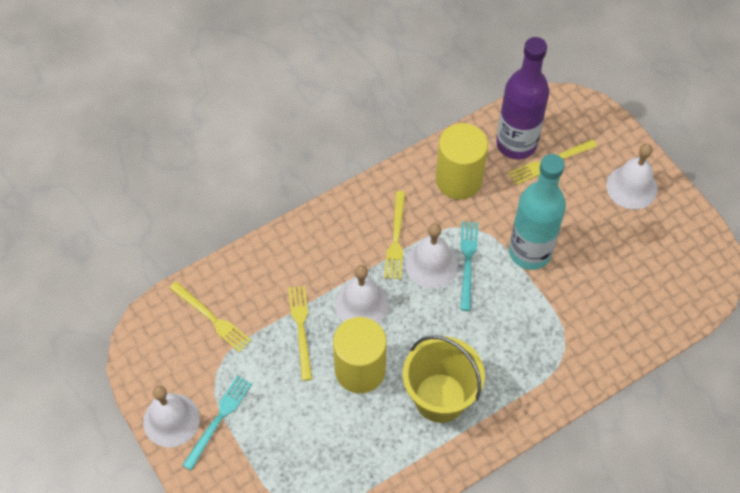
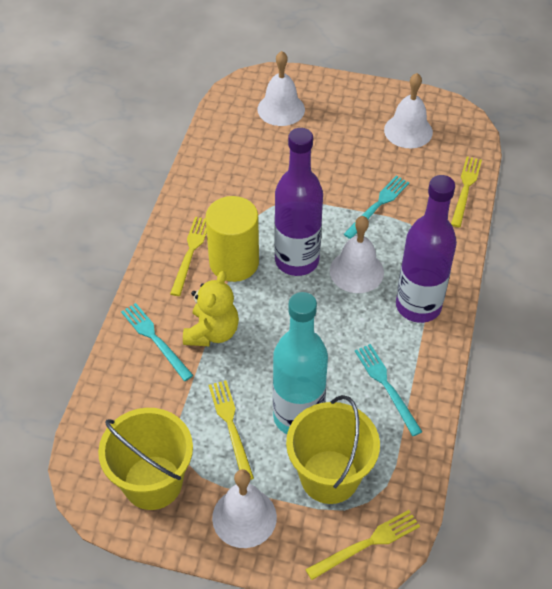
purple bottle: 1 -> 2
turquoise fork: 2 -> 3
yellow bucket: 1 -> 2
yellow cylinder: 2 -> 1
yellow teddy bear: 0 -> 1

